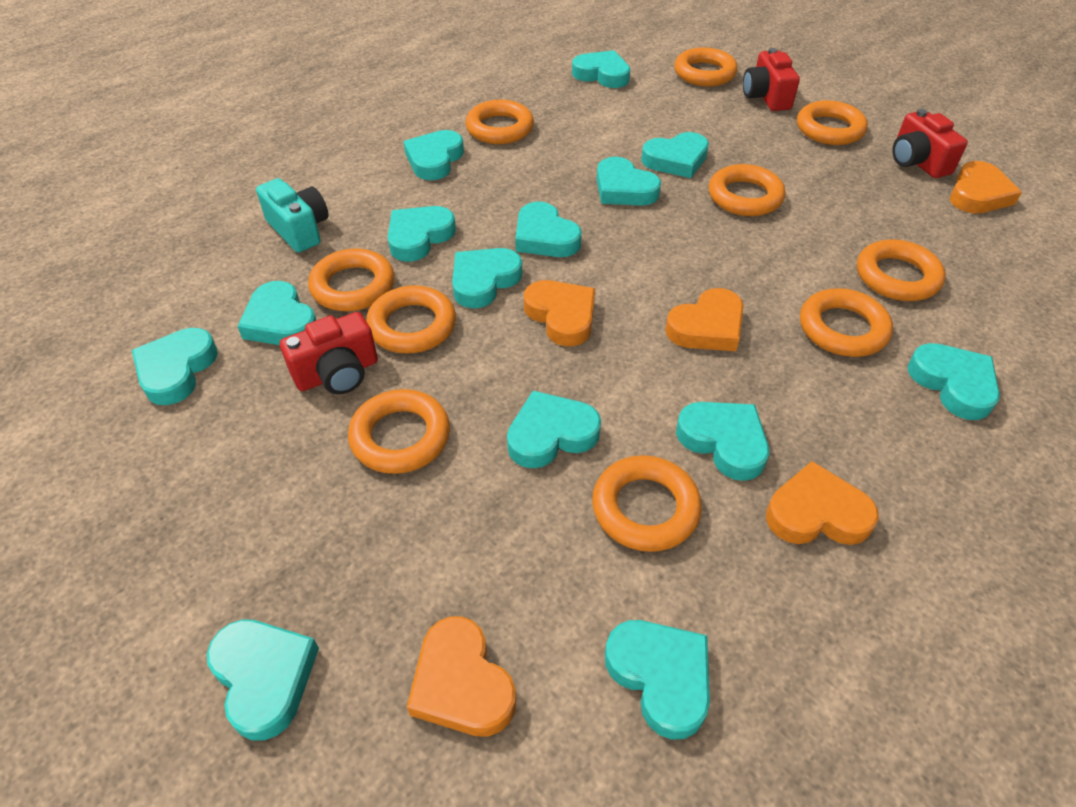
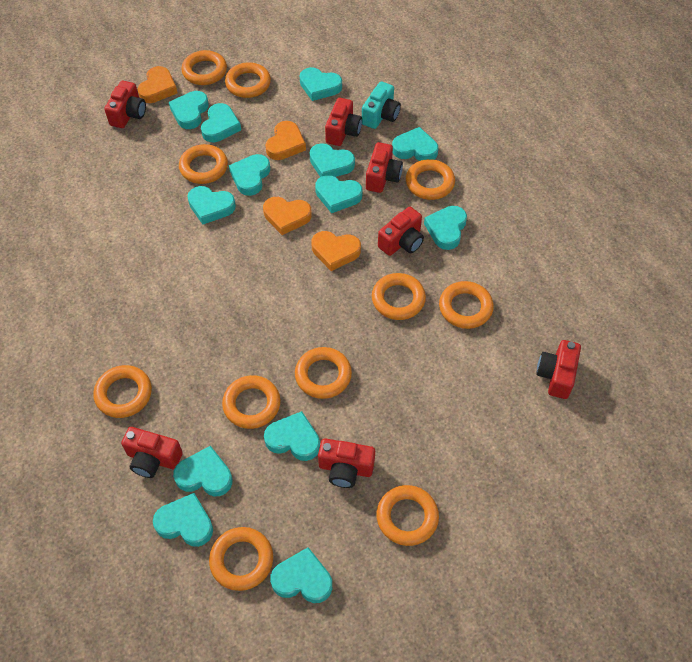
orange heart: 5 -> 4
orange ring: 10 -> 11
red camera: 3 -> 7
turquoise heart: 14 -> 13

